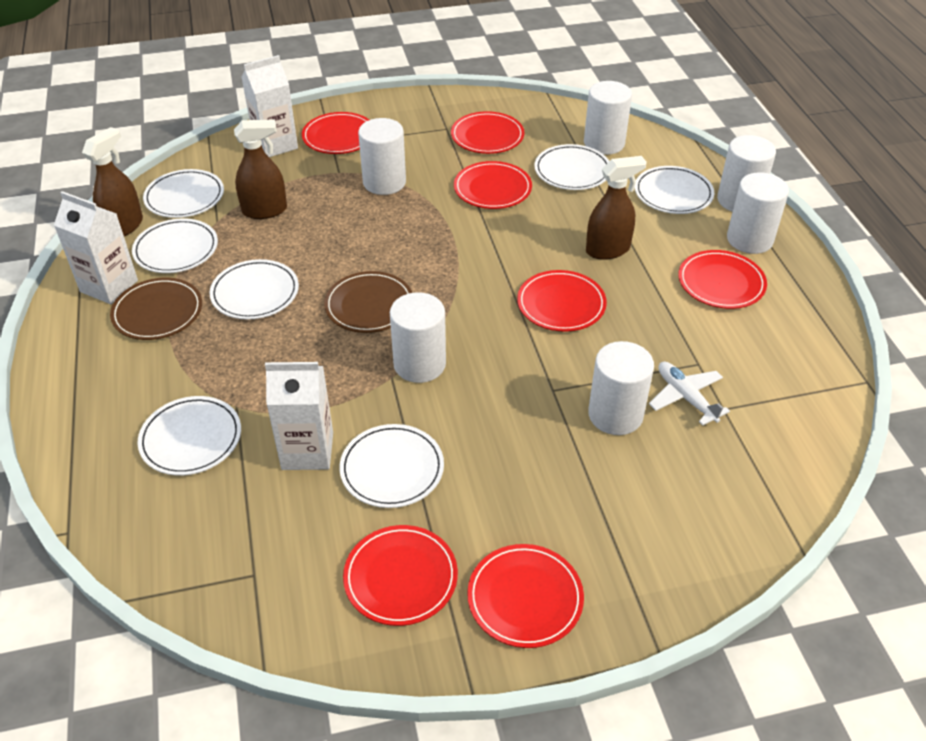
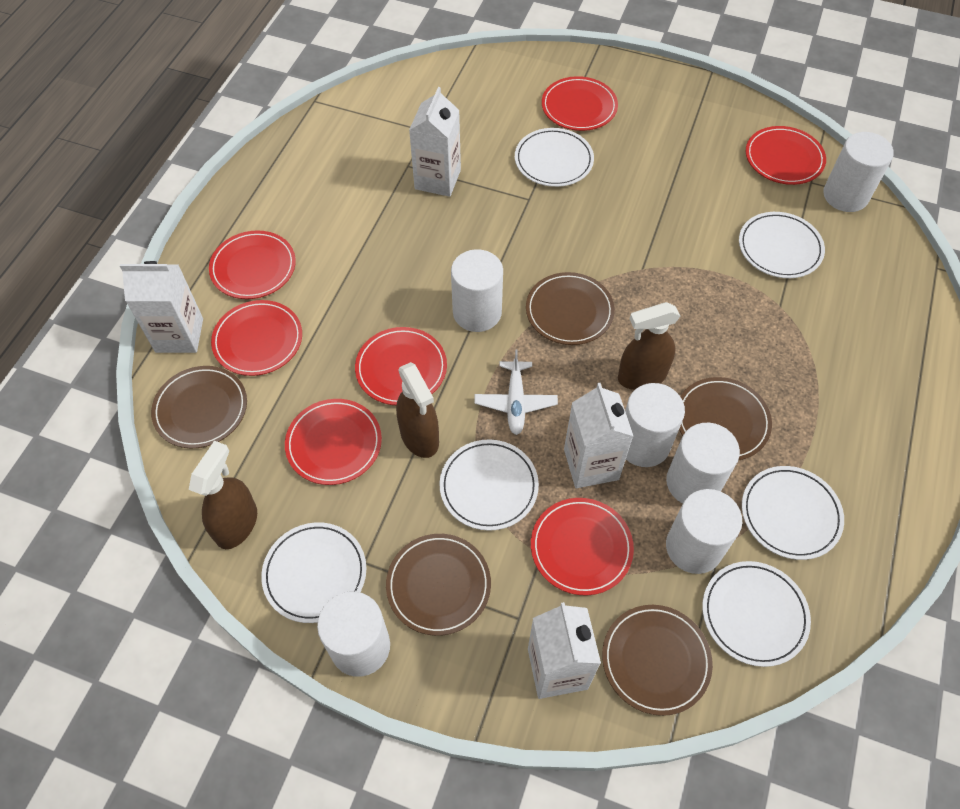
brown plate: 2 -> 5
white carton: 3 -> 4
white plate: 7 -> 6

